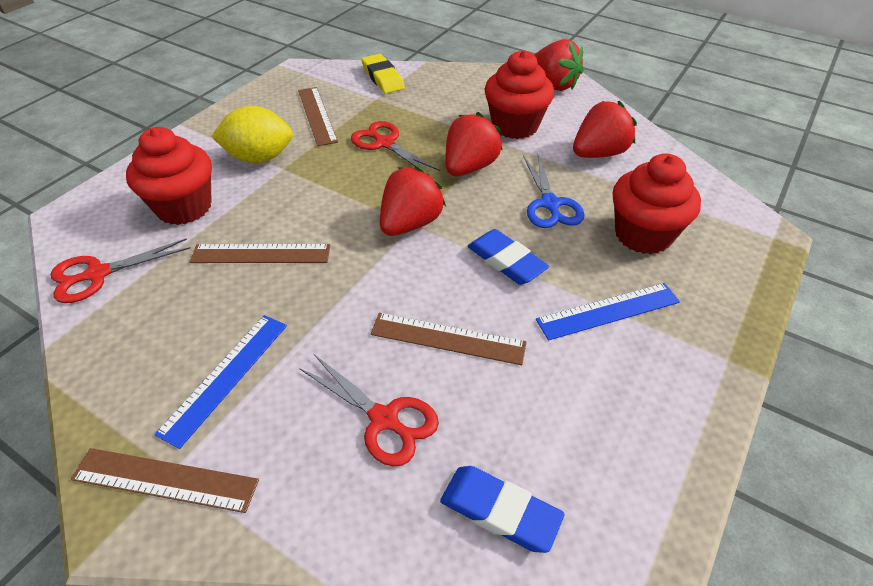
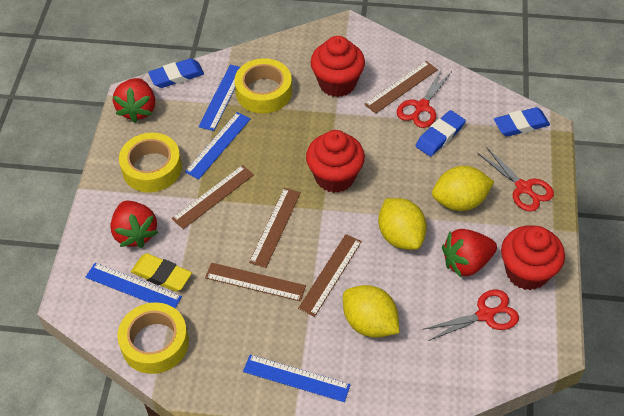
blue eraser: 2 -> 3
blue ruler: 2 -> 4
blue scissors: 1 -> 0
brown ruler: 4 -> 5
red strawberry: 4 -> 3
yellow lemon: 1 -> 3
yellow tape: 0 -> 3

